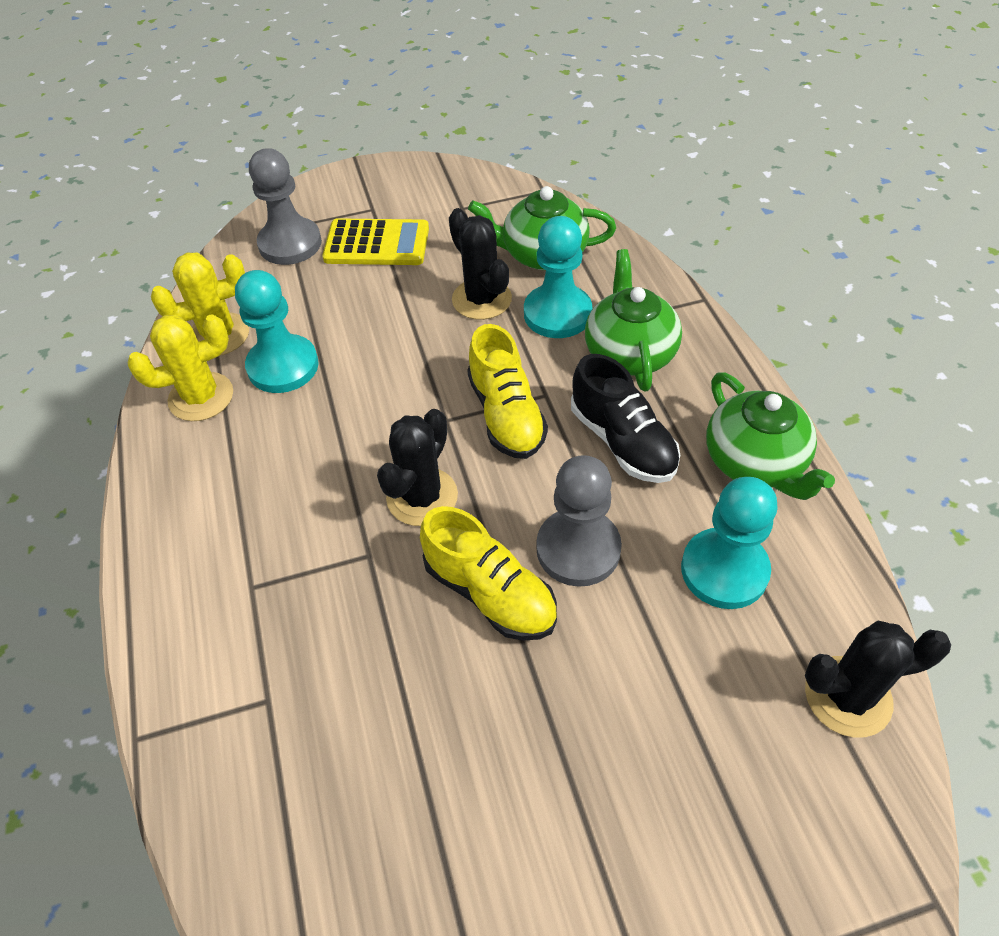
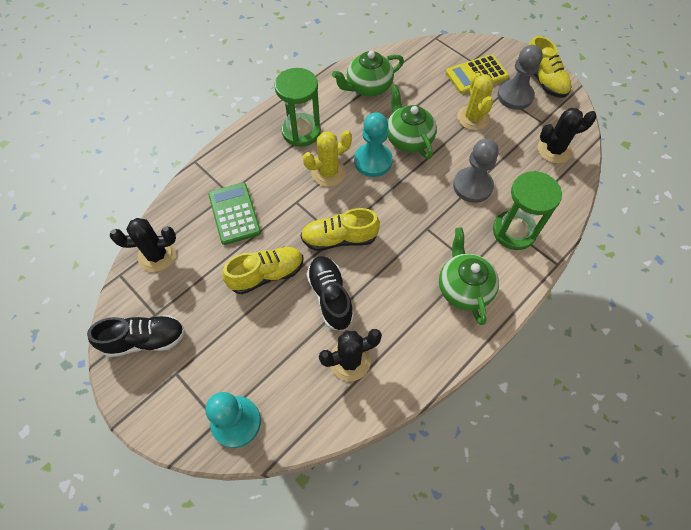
black shoe: 1 -> 2
green calculator: 0 -> 1
green hourglass: 0 -> 2
turquoise pawn: 3 -> 2
yellow shoe: 2 -> 3

